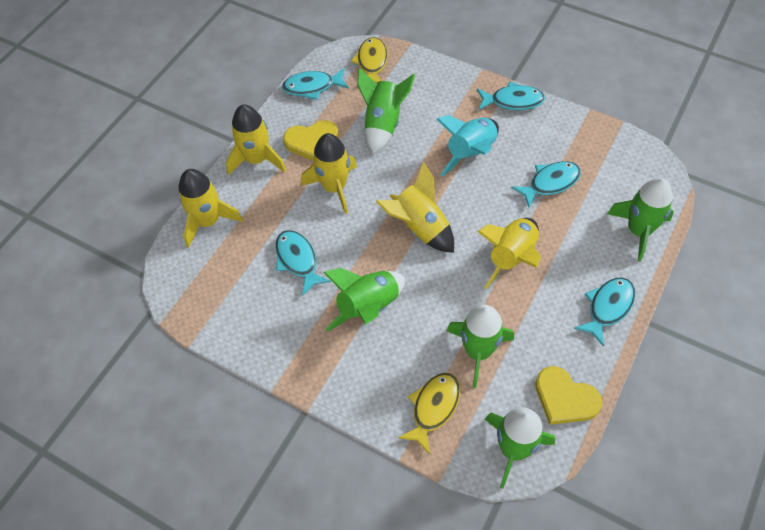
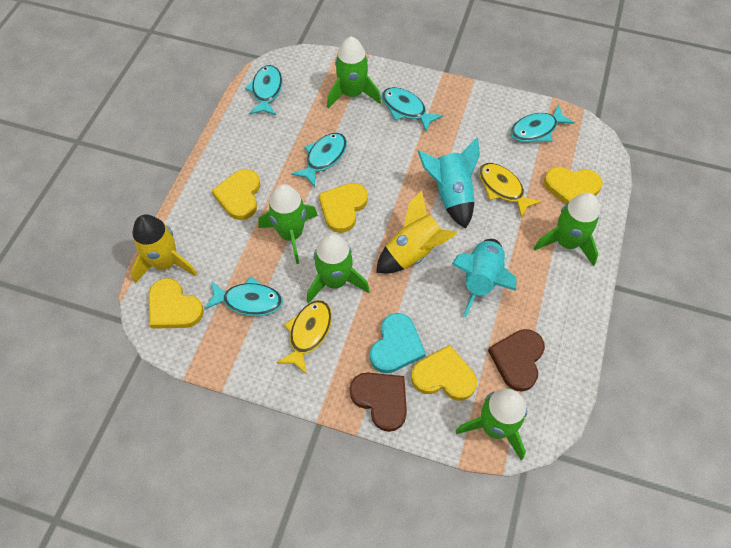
brown heart: 0 -> 2
turquoise heart: 0 -> 1
turquoise rocket: 1 -> 2
yellow heart: 2 -> 5
yellow rocket: 5 -> 2

